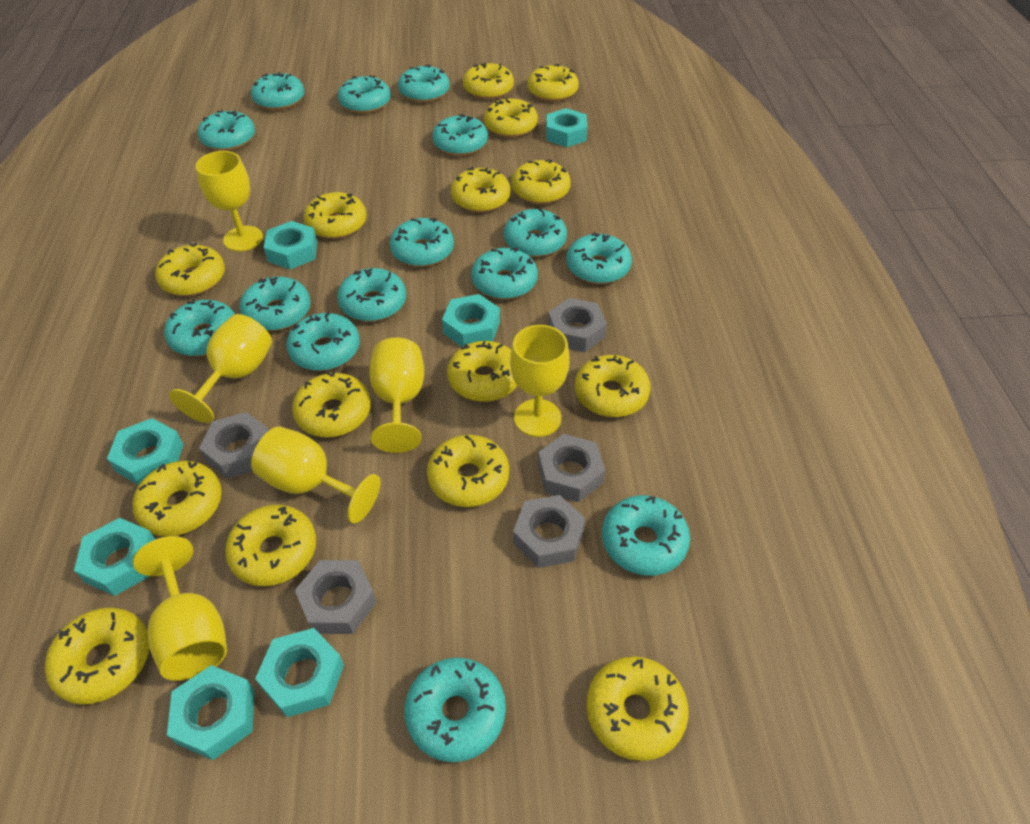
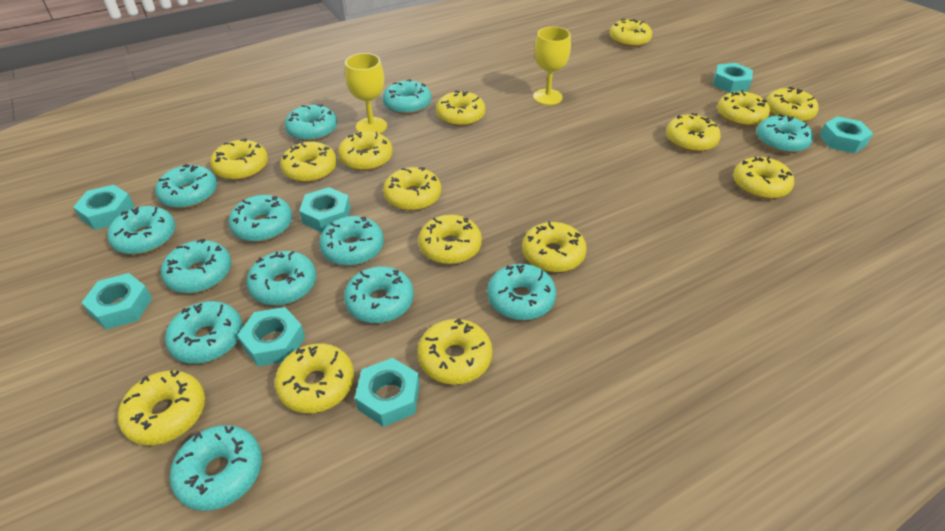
grey nut: 5 -> 0
turquoise donut: 15 -> 13
yellow goblet: 6 -> 2

